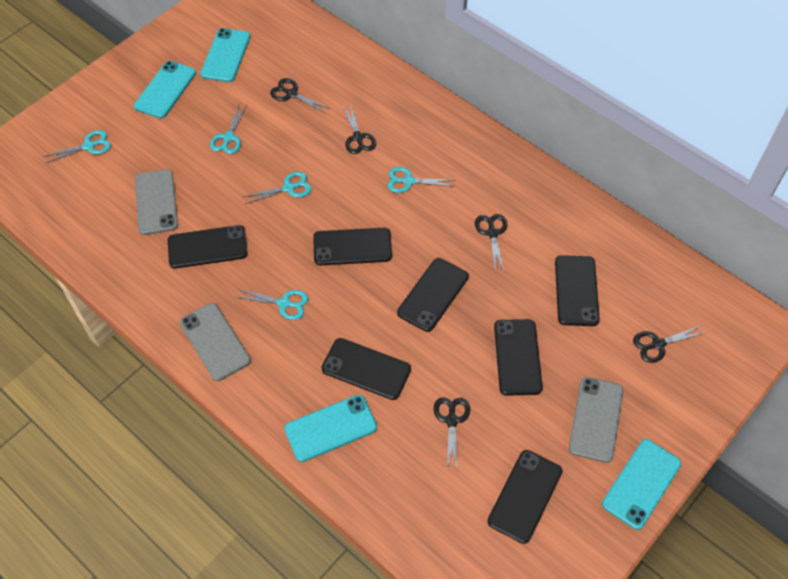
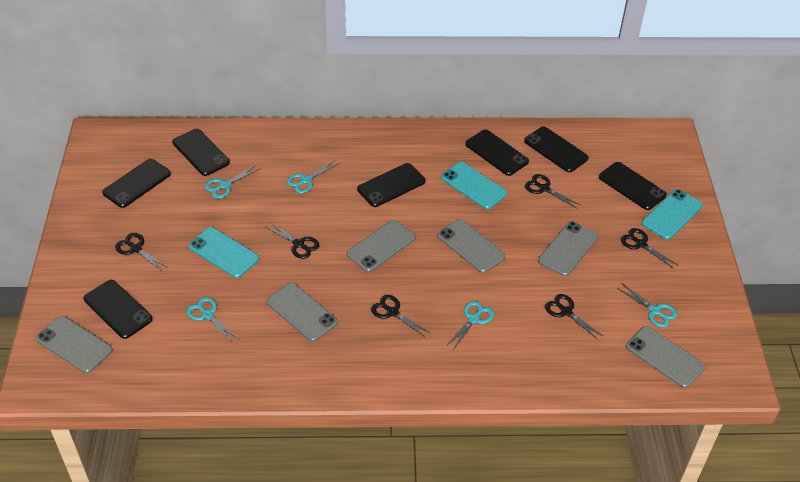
black scissors: 5 -> 6
grey phone: 3 -> 6
turquoise phone: 4 -> 3

